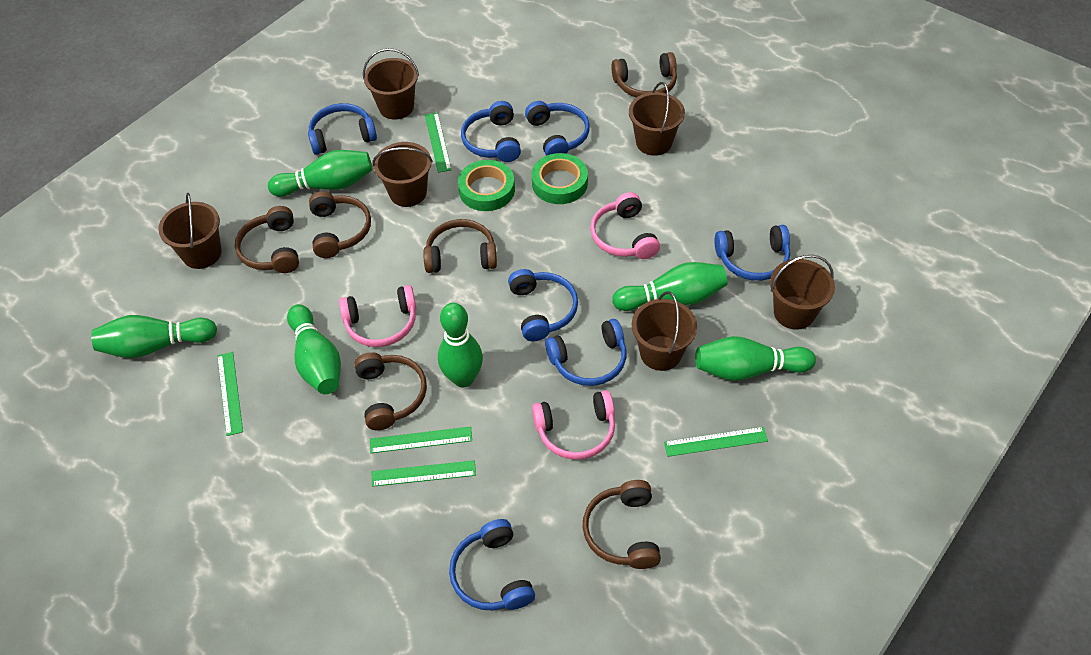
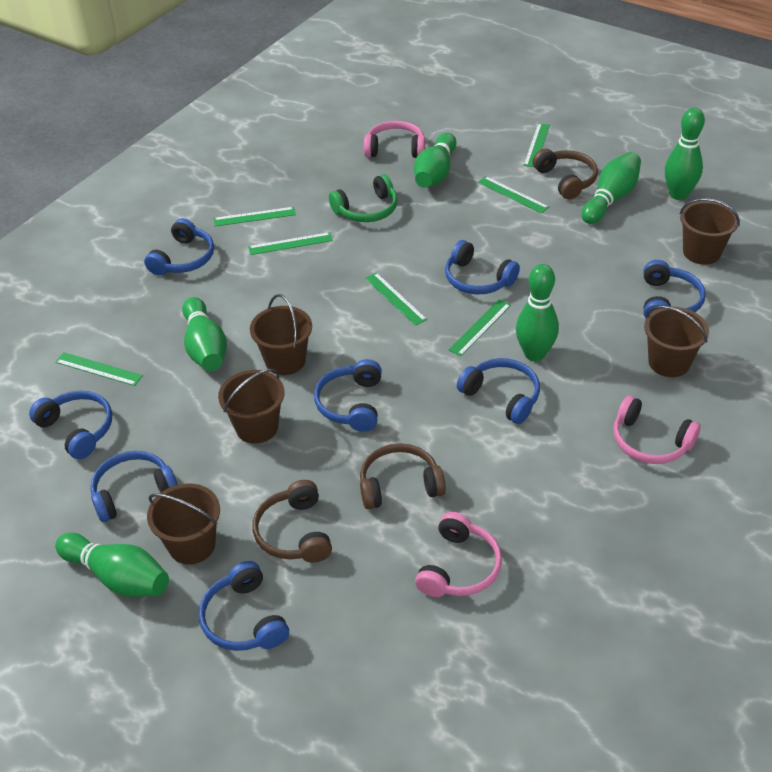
blue headphones: 7 -> 8
brown bucket: 6 -> 5
brown headphones: 6 -> 3
green headphones: 0 -> 1
green ruler: 5 -> 7
green tape: 2 -> 0

